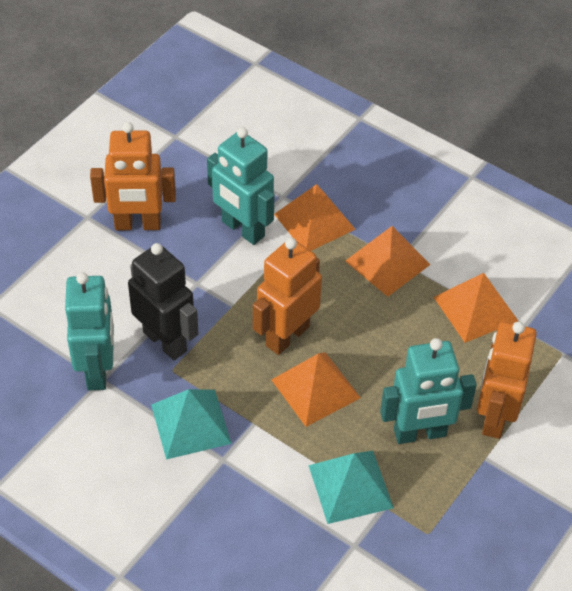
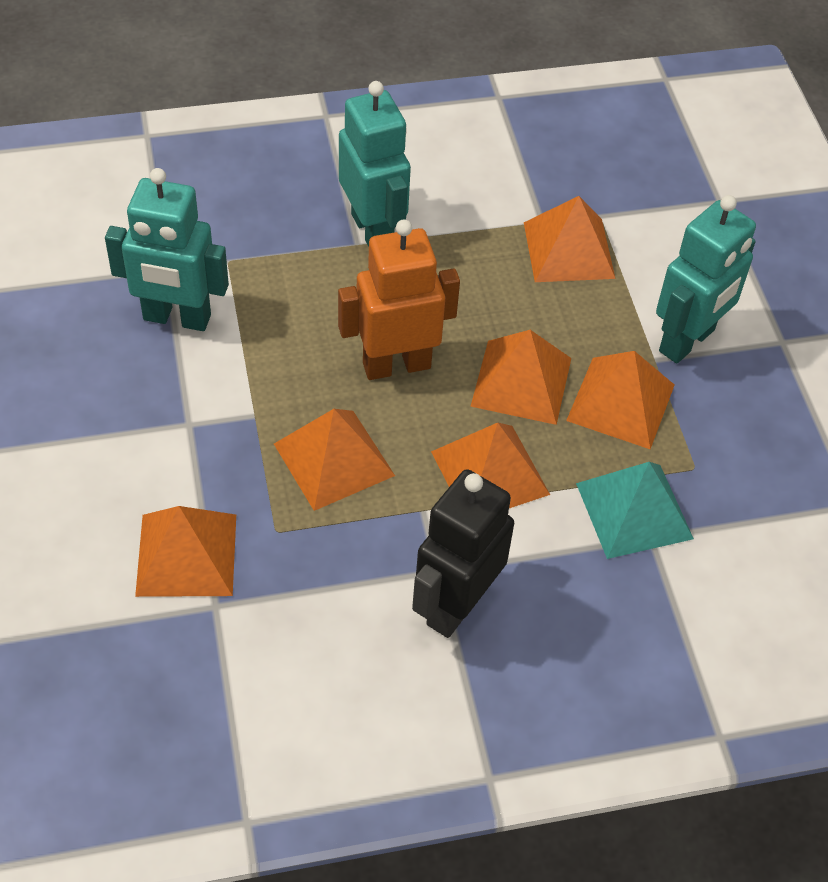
orange pyramid: 4 -> 6
orange robot: 3 -> 1
turquoise pyramid: 2 -> 1

